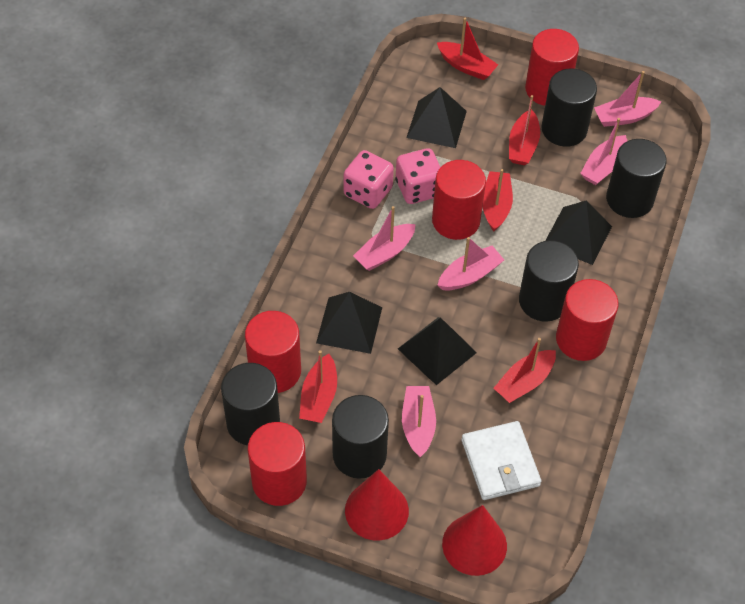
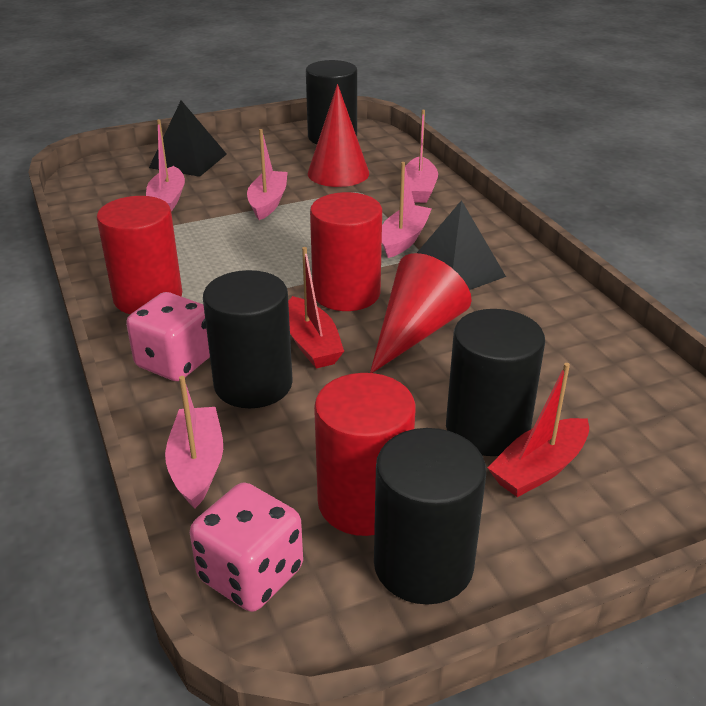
black cylinder: 5 -> 4
black pyramid: 4 -> 2
red boat: 5 -> 2
red cylinder: 5 -> 3
white wallet: 1 -> 0

